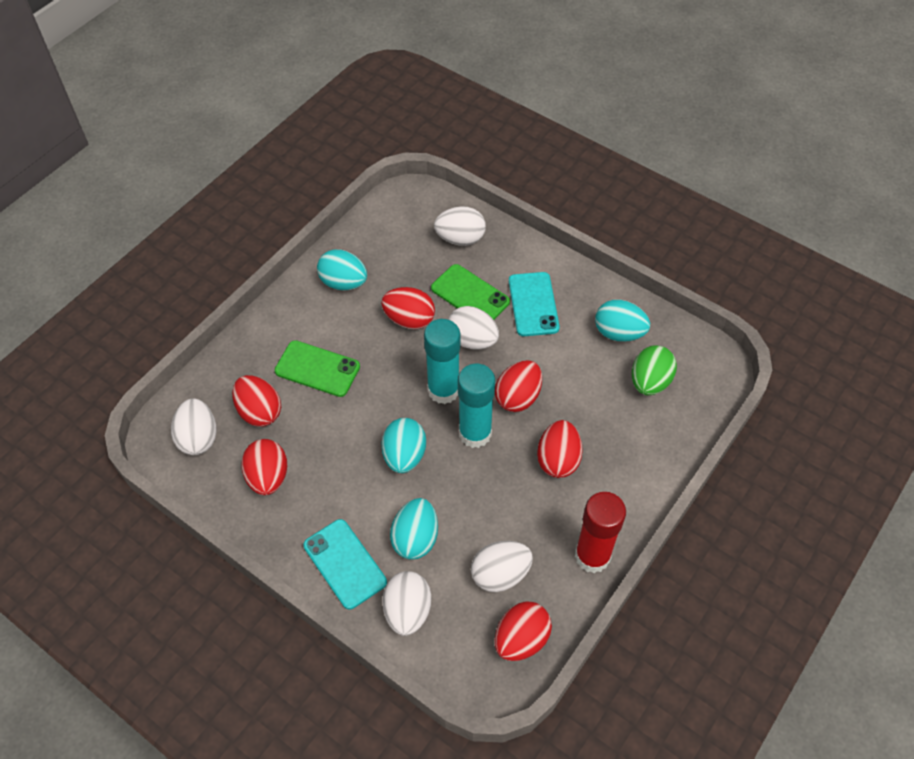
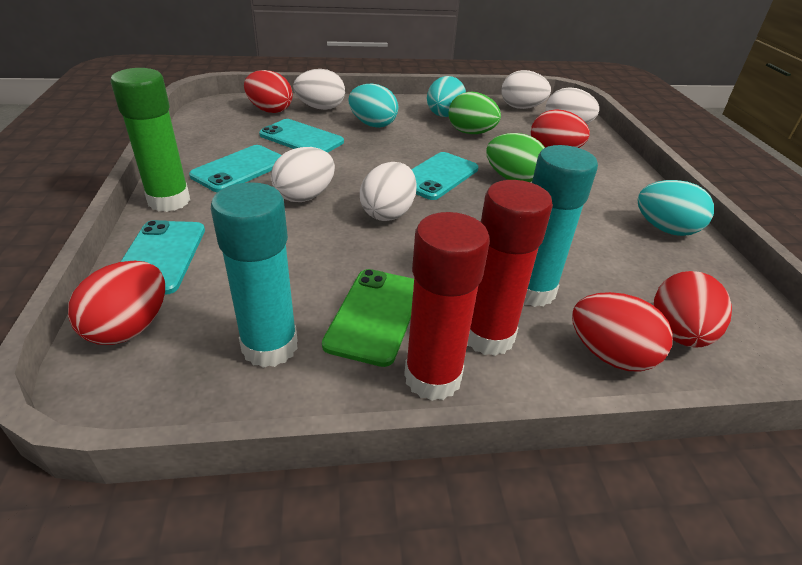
green egg: 1 -> 2
green glue stick: 0 -> 1
green phone: 2 -> 1
red egg: 6 -> 5
red glue stick: 1 -> 2
turquoise egg: 4 -> 3
turquoise phone: 2 -> 4

